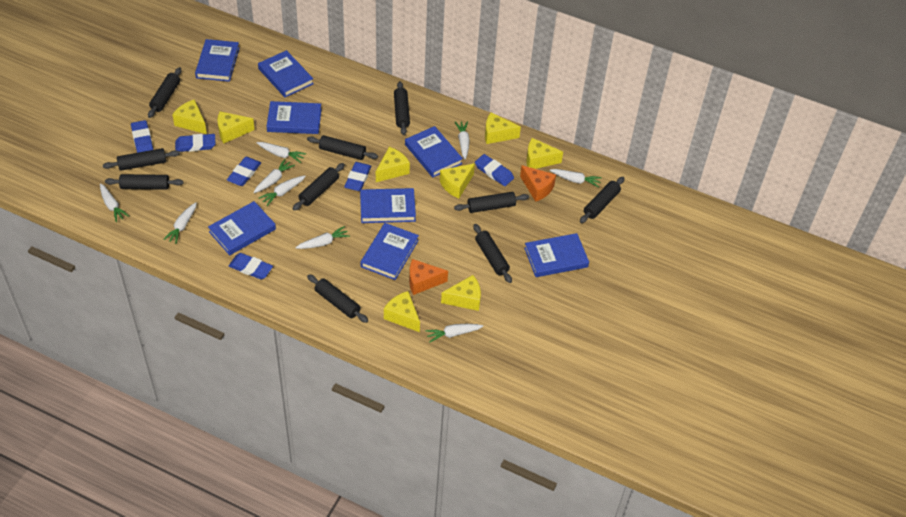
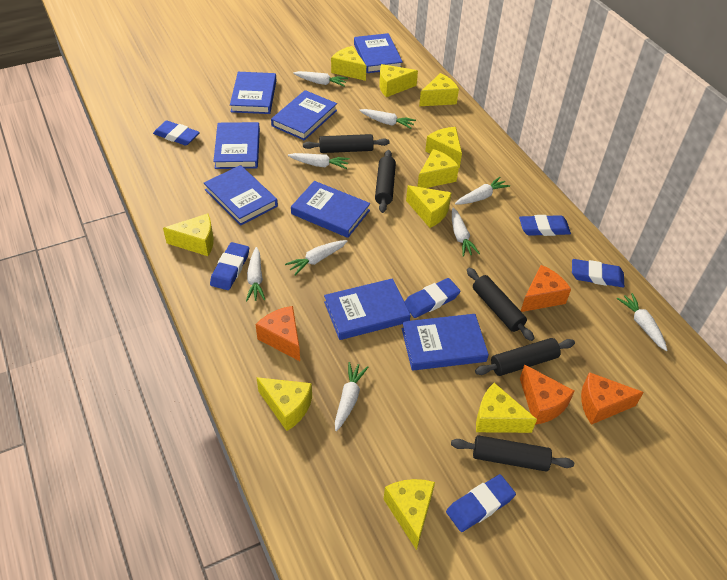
black rolling pin: 10 -> 5
orange cheese: 2 -> 4
yellow cheese: 8 -> 10

